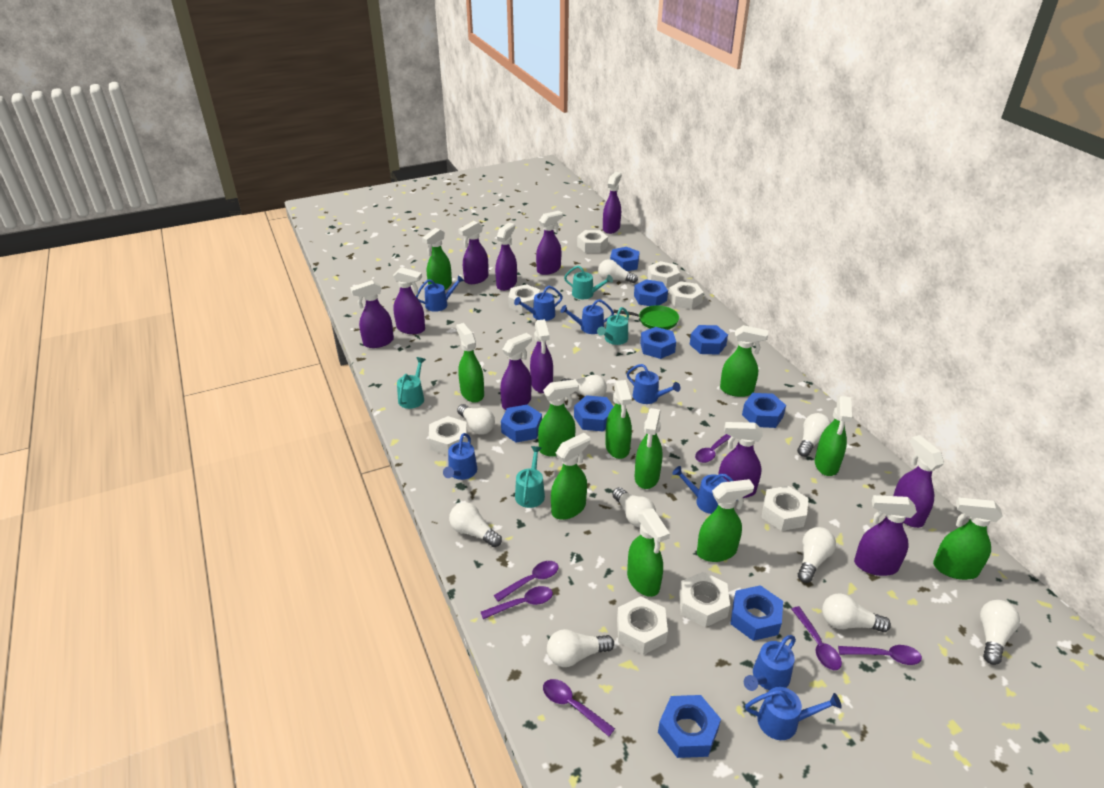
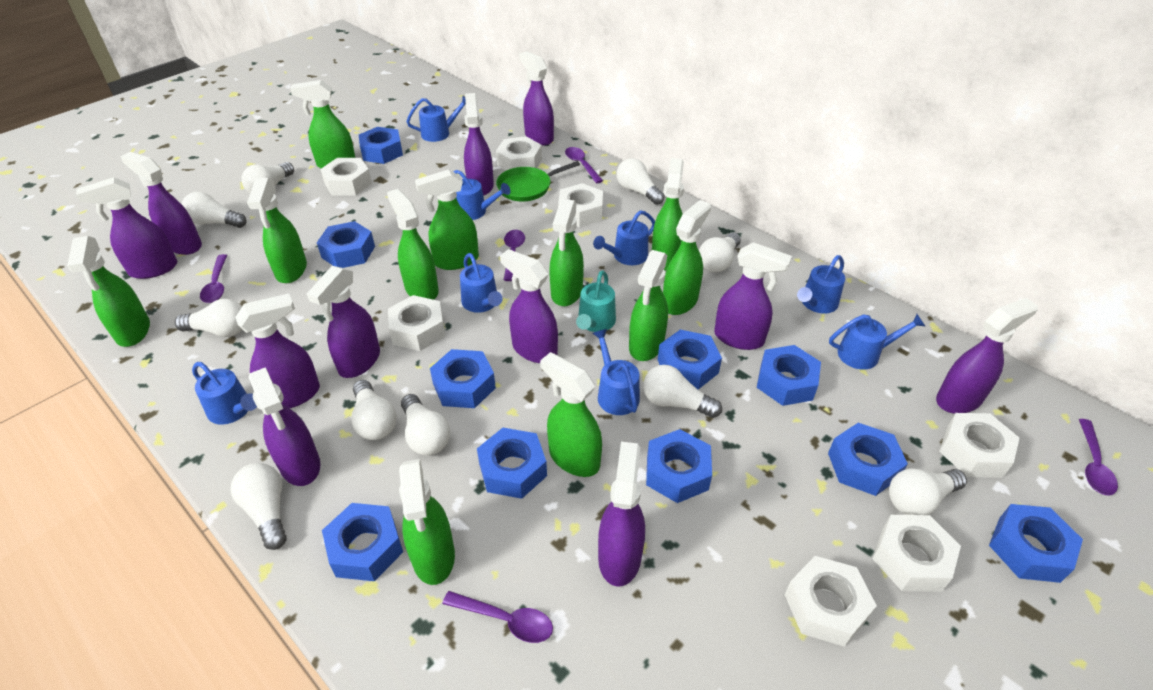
blue nut: 9 -> 10
purple spoon: 6 -> 5
turquoise watering can: 4 -> 1
white nut: 8 -> 7

